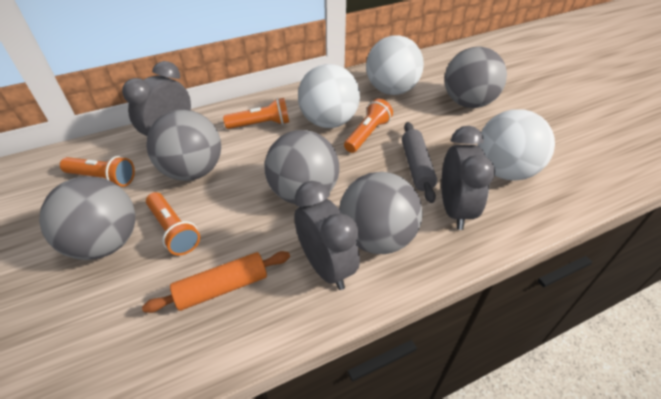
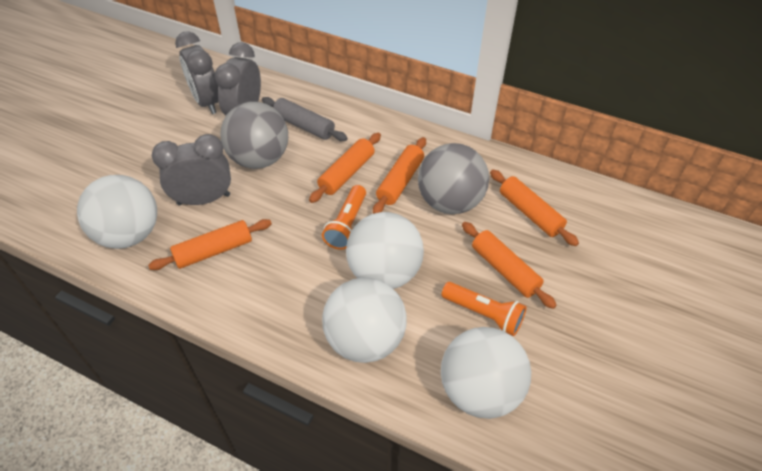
grey ball: 5 -> 2
orange flashlight: 4 -> 2
orange rolling pin: 1 -> 5
white ball: 3 -> 4

